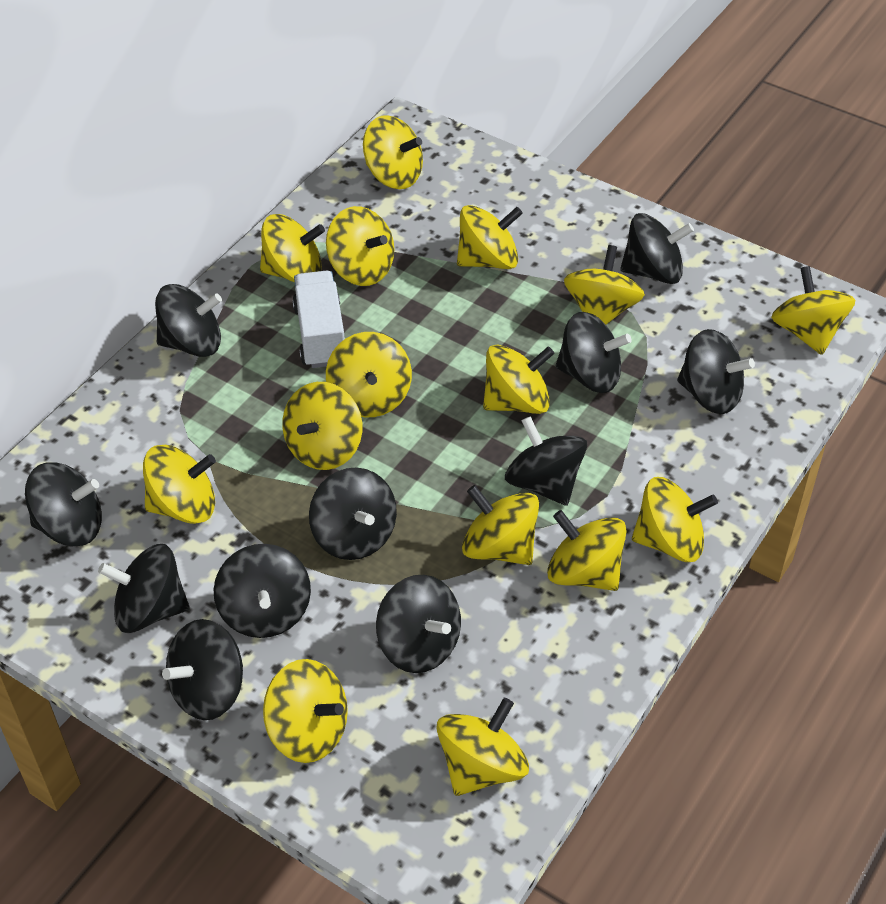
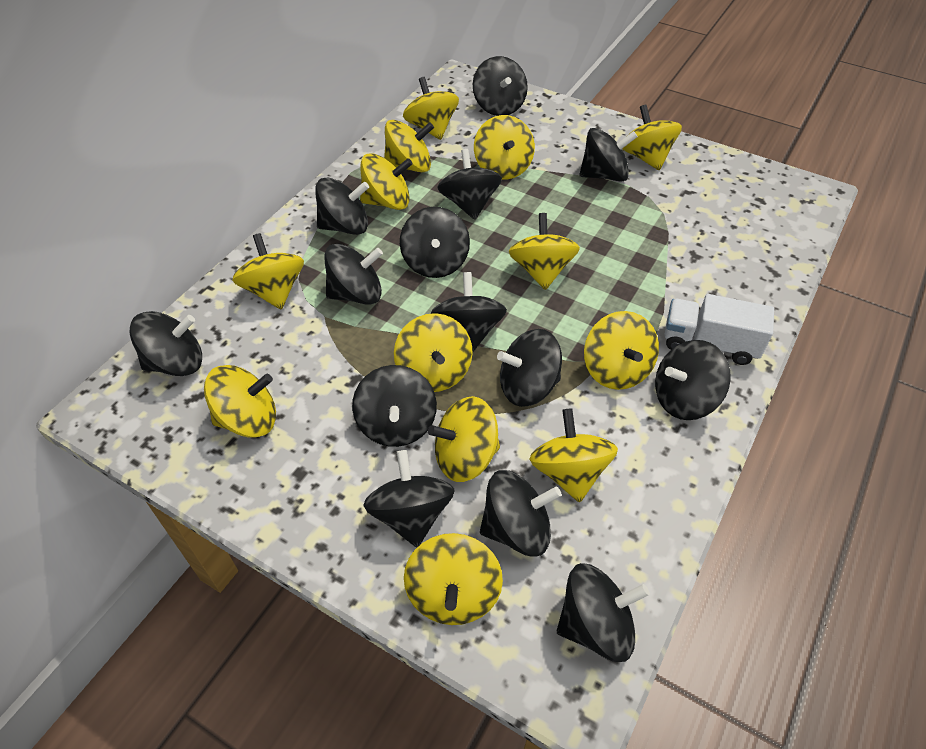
black spinning top: 11 -> 14
yellow spinning top: 15 -> 13

